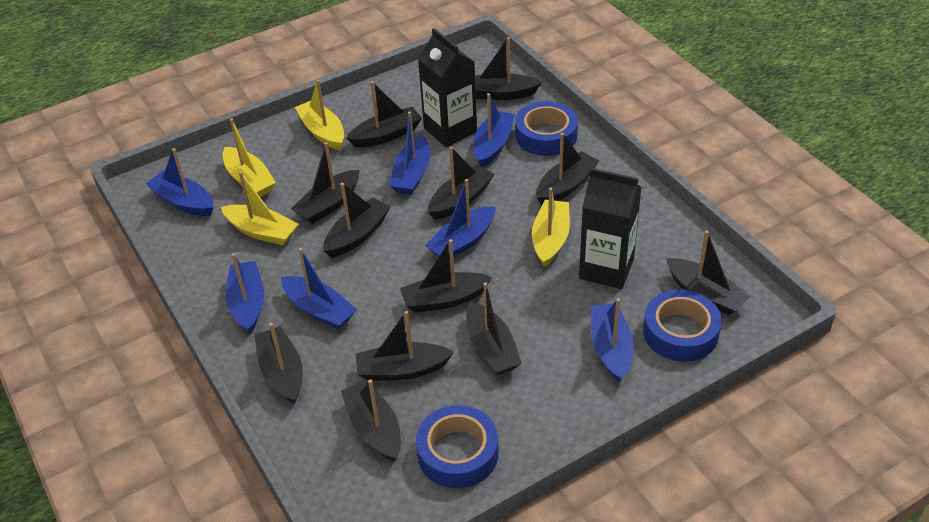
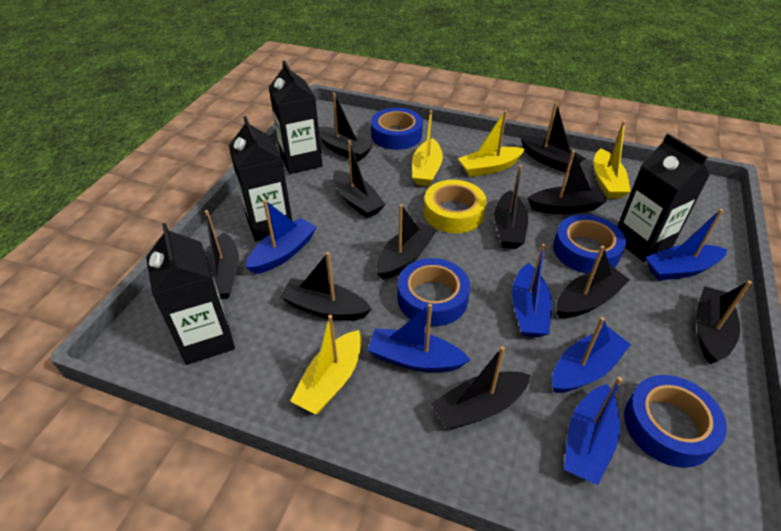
black boat: 12 -> 11
black carton: 2 -> 4
blue boat: 7 -> 6
blue tape: 3 -> 4
yellow tape: 0 -> 1

